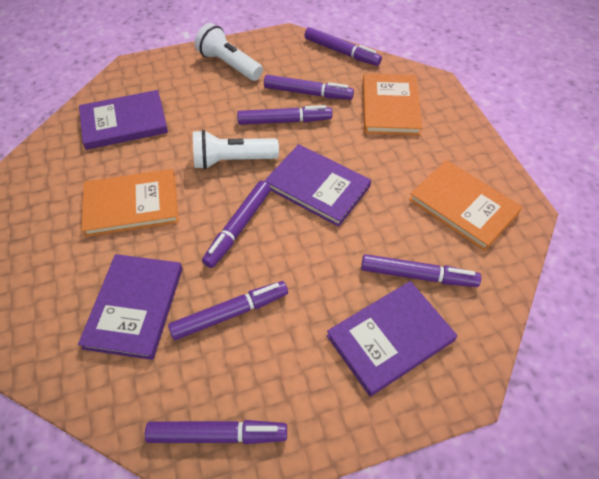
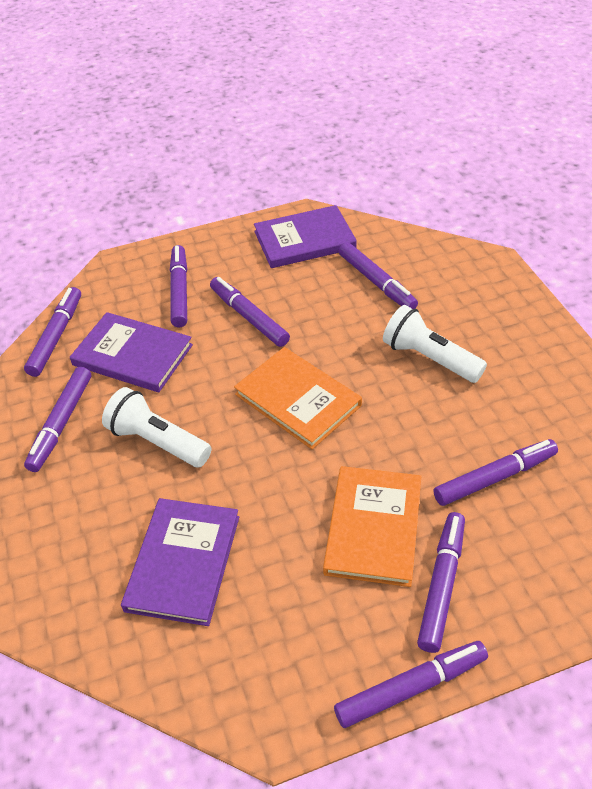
orange book: 3 -> 2
purple book: 4 -> 3
purple marker: 7 -> 8

